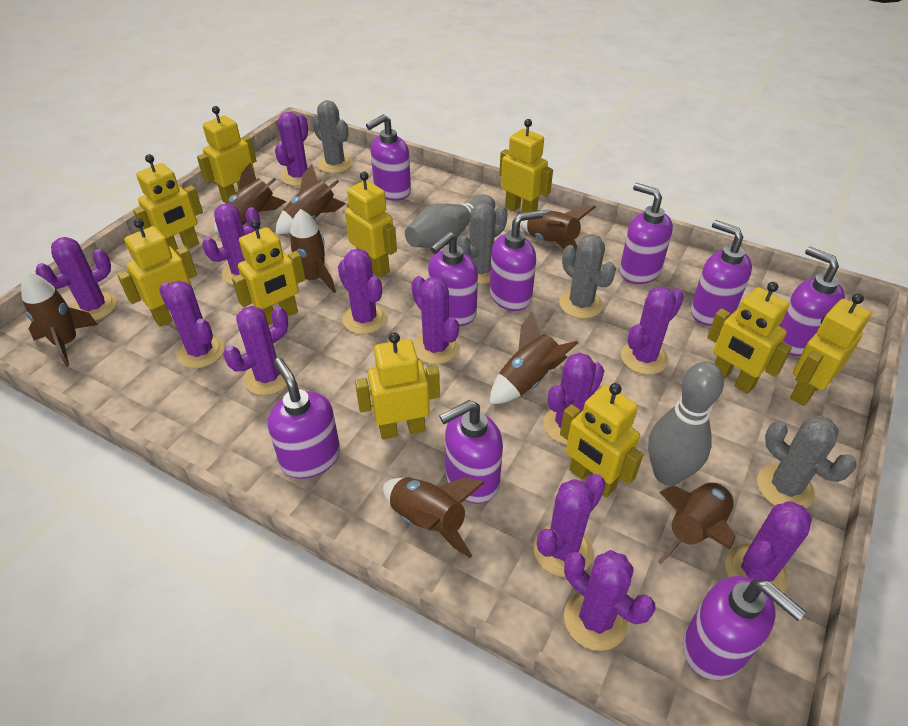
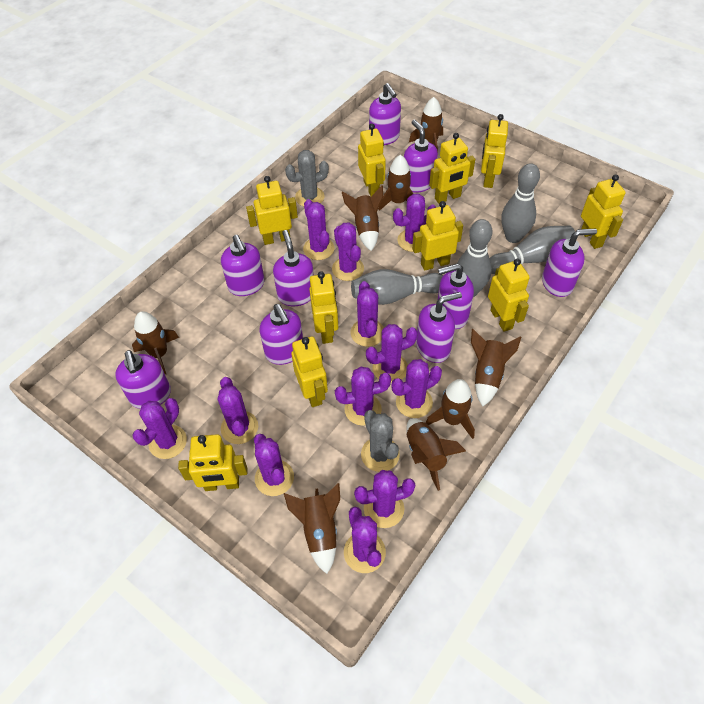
grey bowling pin: 2 -> 4
grey cactus: 4 -> 2

